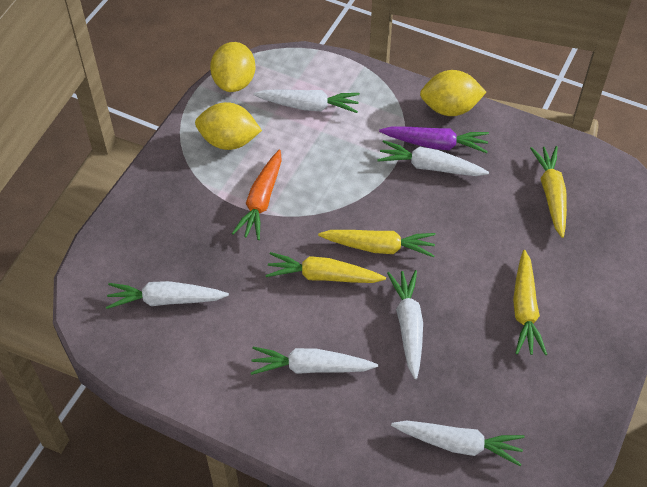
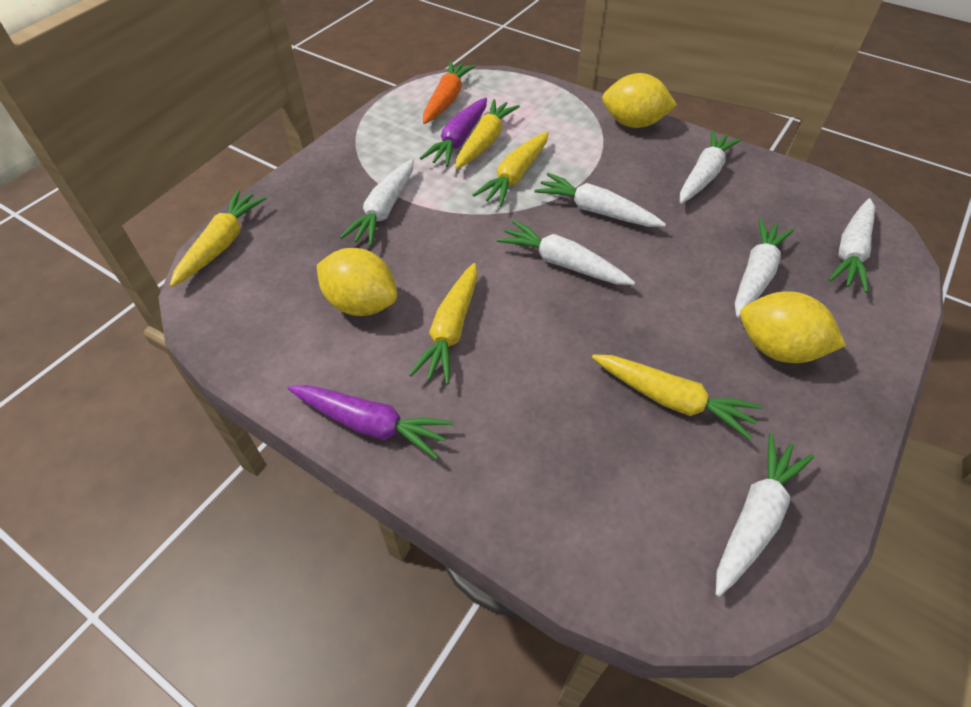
purple carrot: 1 -> 2
white carrot: 6 -> 7
yellow carrot: 4 -> 5

